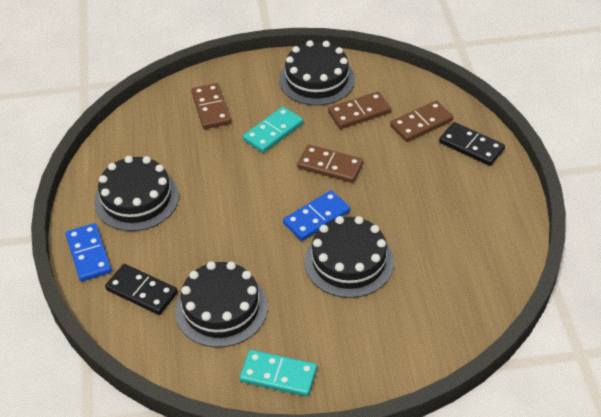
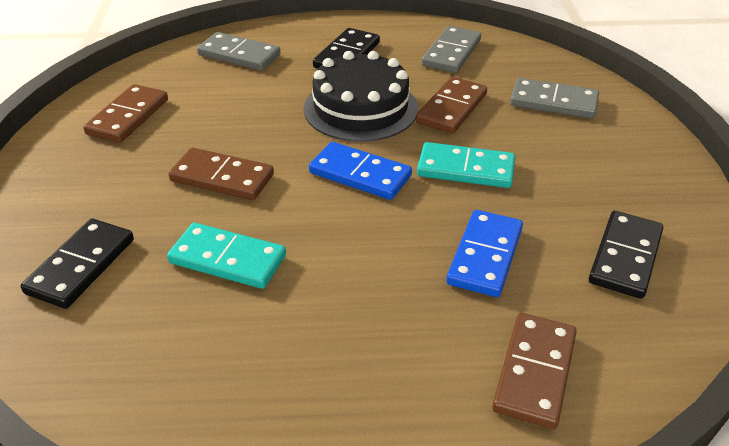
black cake: 4 -> 1
black domino: 2 -> 3
grey domino: 0 -> 3

